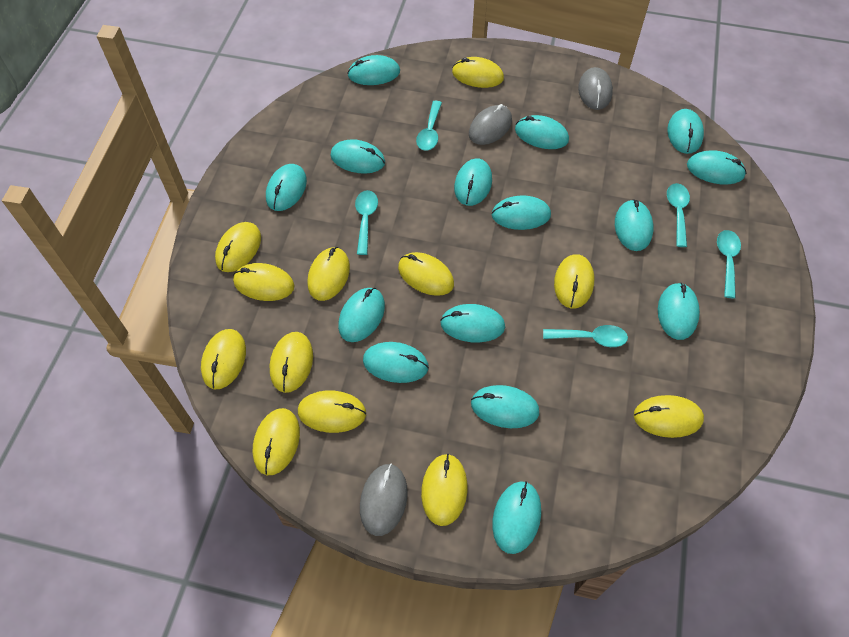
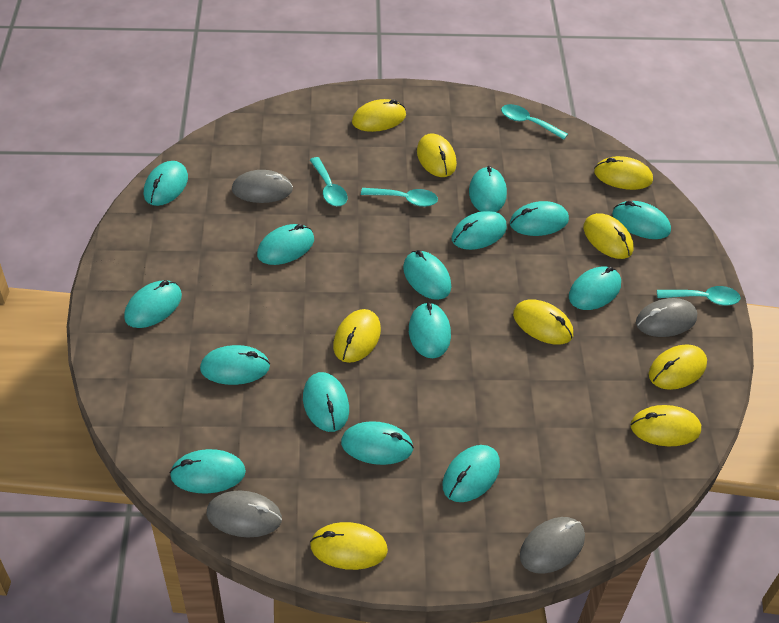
grey mouse: 3 -> 4
turquoise spoon: 5 -> 4
yellow mouse: 12 -> 9

